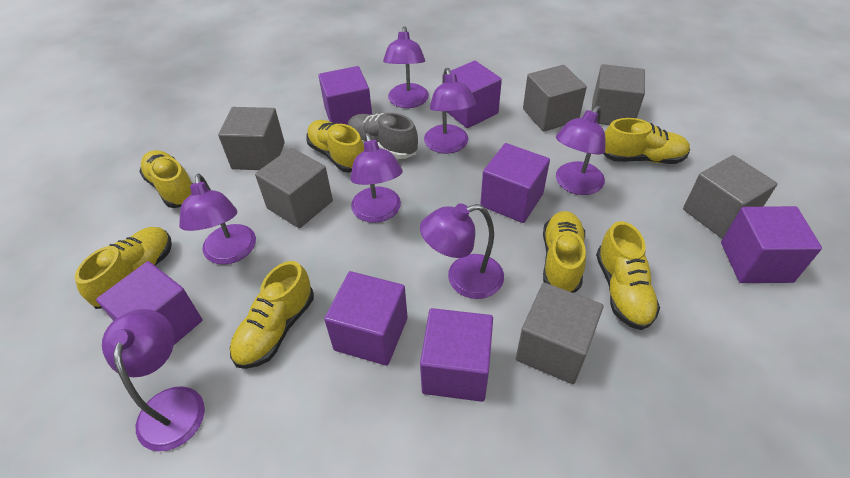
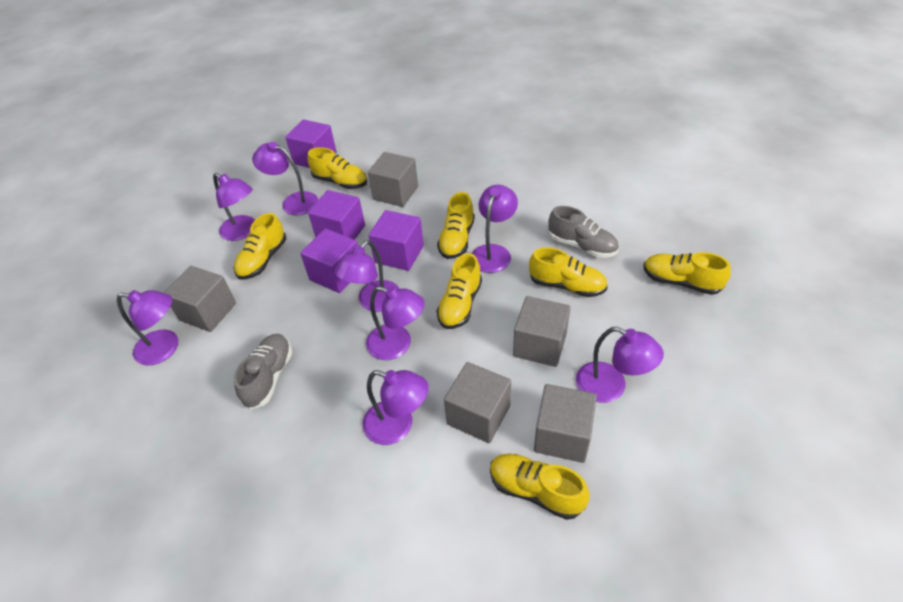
grey cube: 6 -> 5
grey shoe: 1 -> 2
purple cube: 7 -> 4
purple lamp: 7 -> 8

